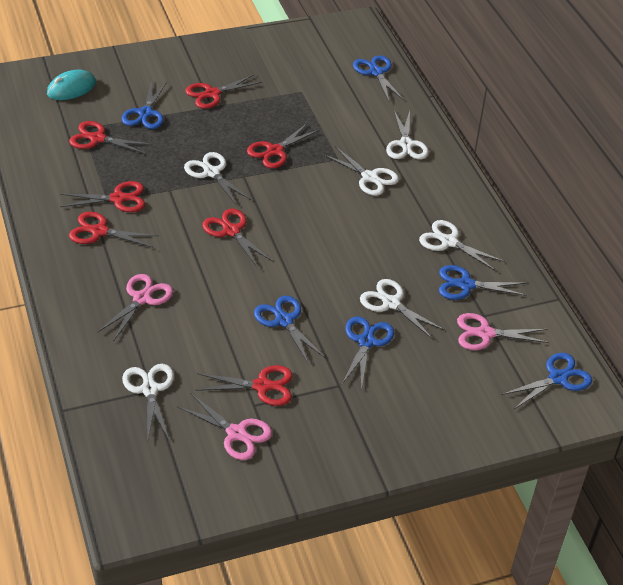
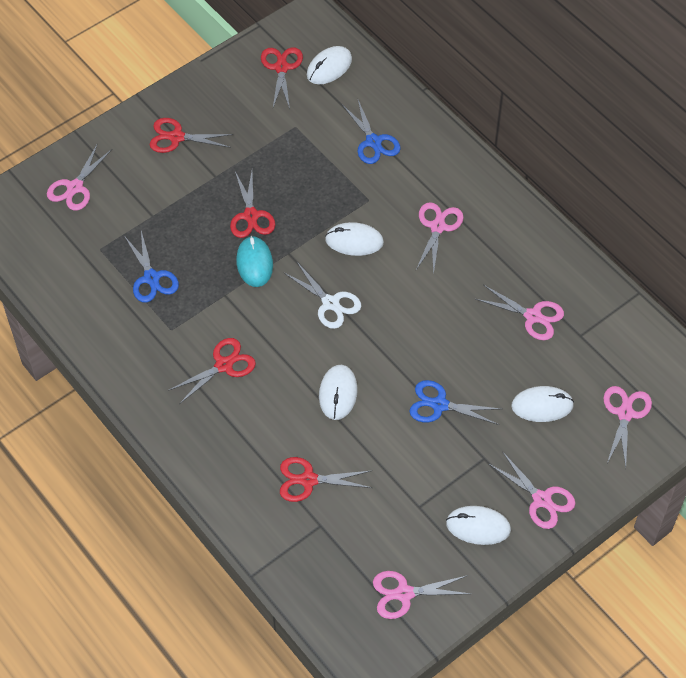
blue scissors: 6 -> 3
pink scissors: 3 -> 6
red scissors: 7 -> 5
white mouse: 0 -> 5
white scissors: 6 -> 1

